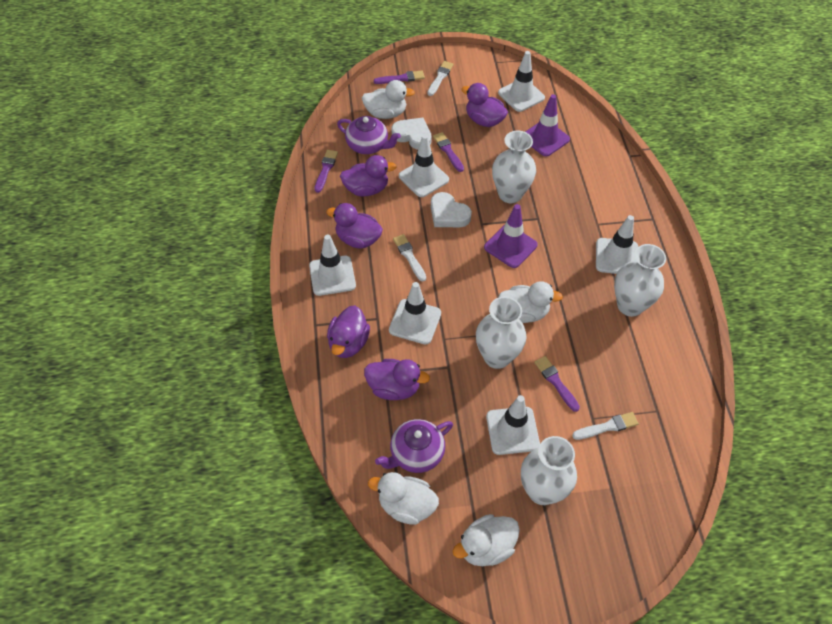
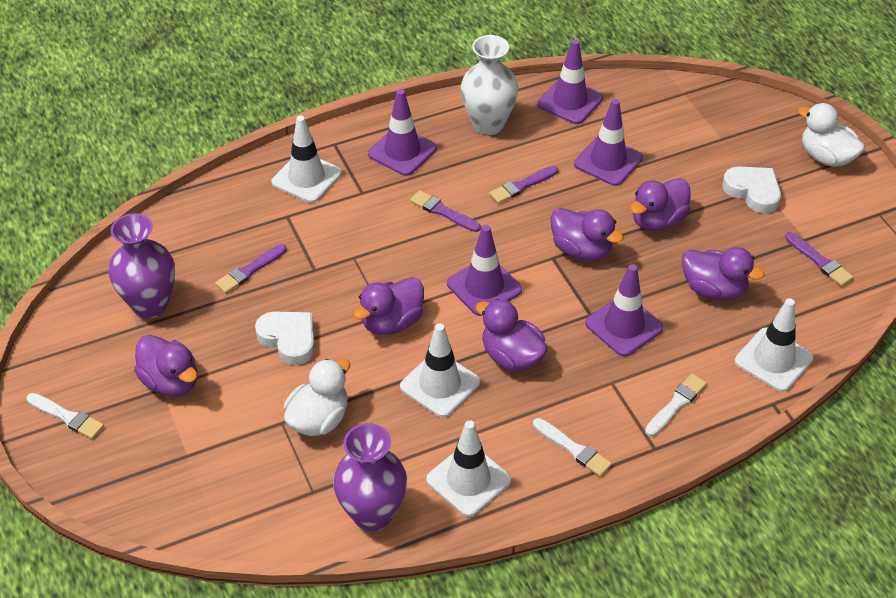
purple duck: 5 -> 6
purple teapot: 2 -> 0
purple traffic cone: 2 -> 5
purple vase: 0 -> 2
white duck: 4 -> 2
white traffic cone: 6 -> 4
white vase: 4 -> 1

